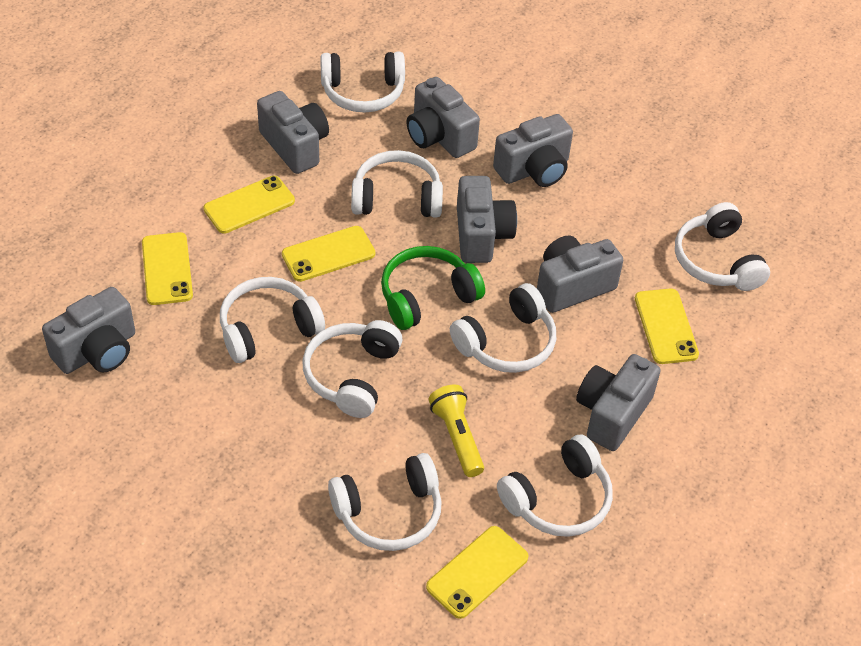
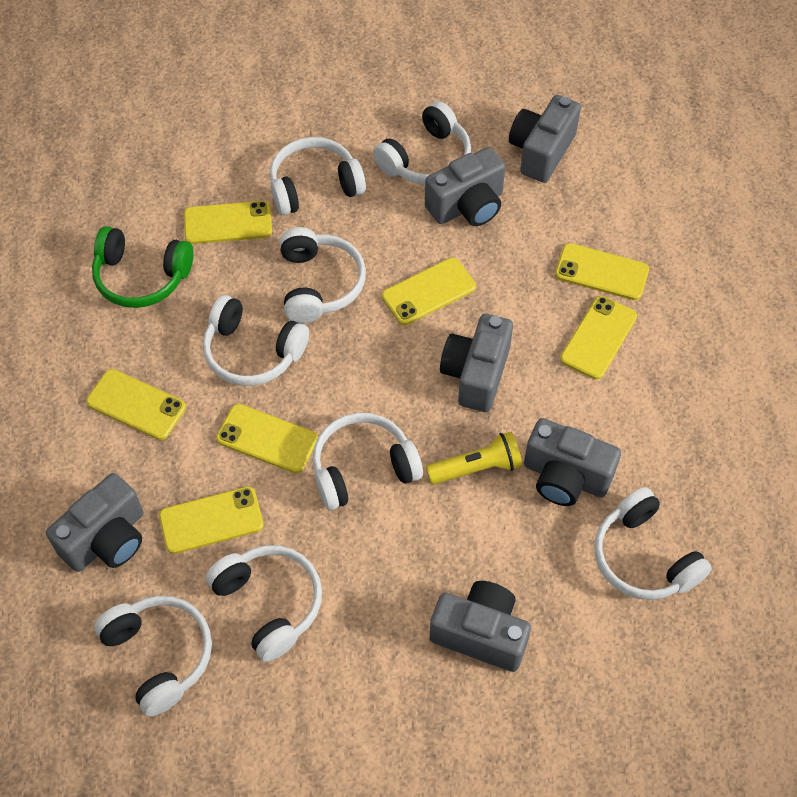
grey camera: 7 -> 6
yellow phone: 5 -> 7

